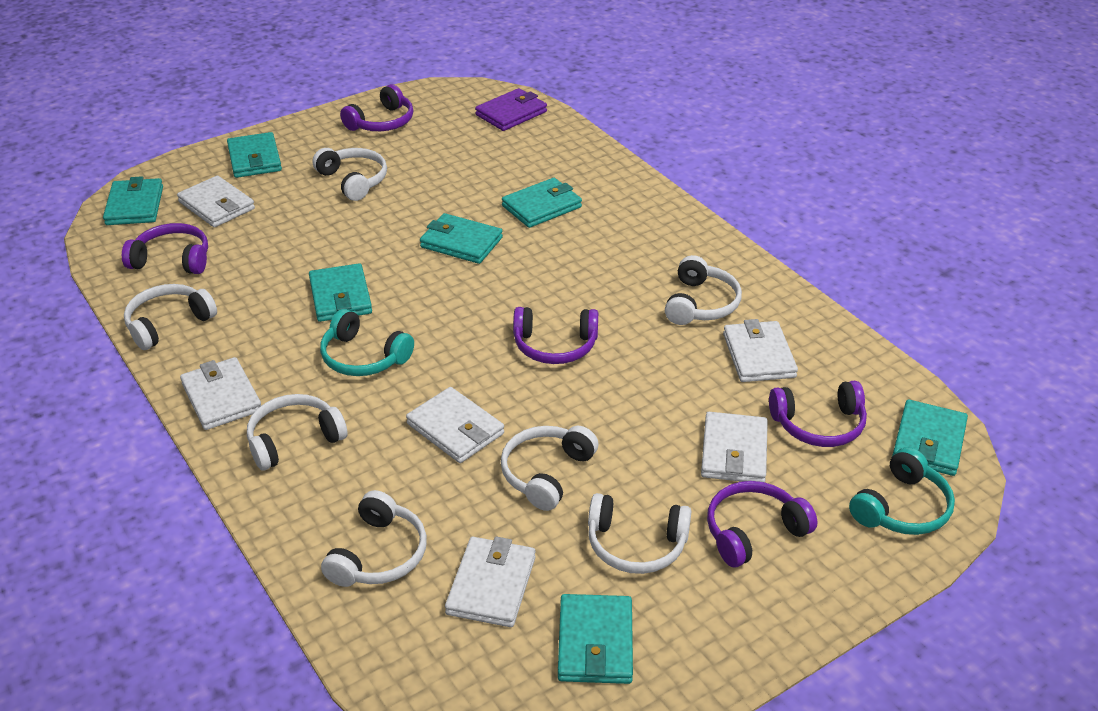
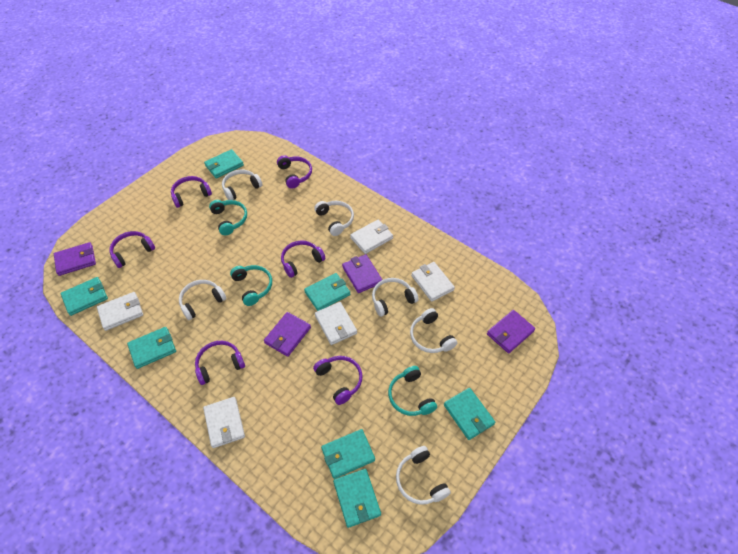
purple headphones: 5 -> 6
purple wallet: 1 -> 4
turquoise headphones: 2 -> 3
white headphones: 7 -> 6
white wallet: 6 -> 5

